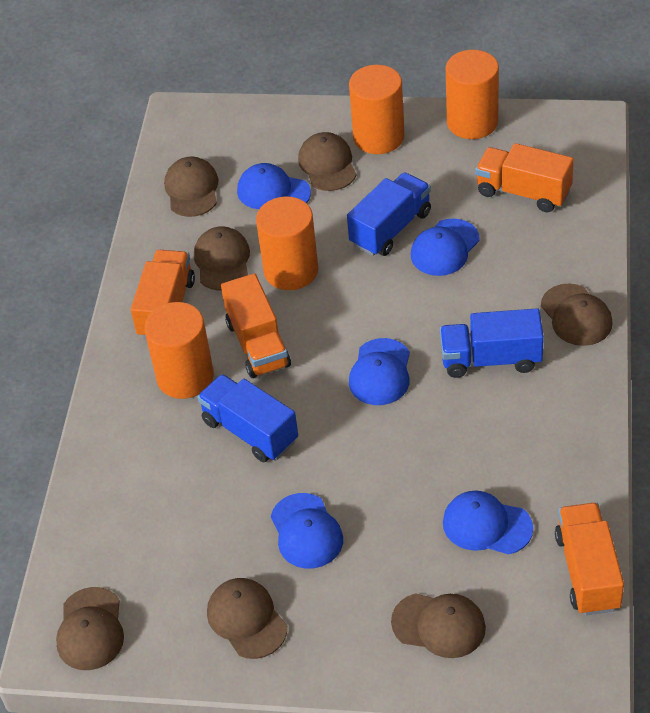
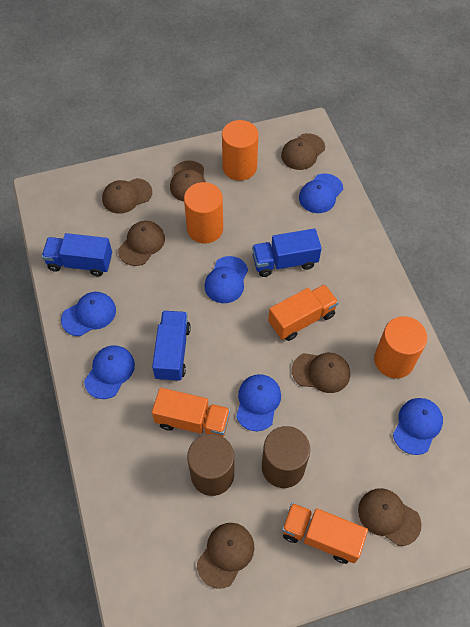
blue cap: 5 -> 6
brown cylinder: 0 -> 2
orange cylinder: 4 -> 3
orange truck: 4 -> 3

